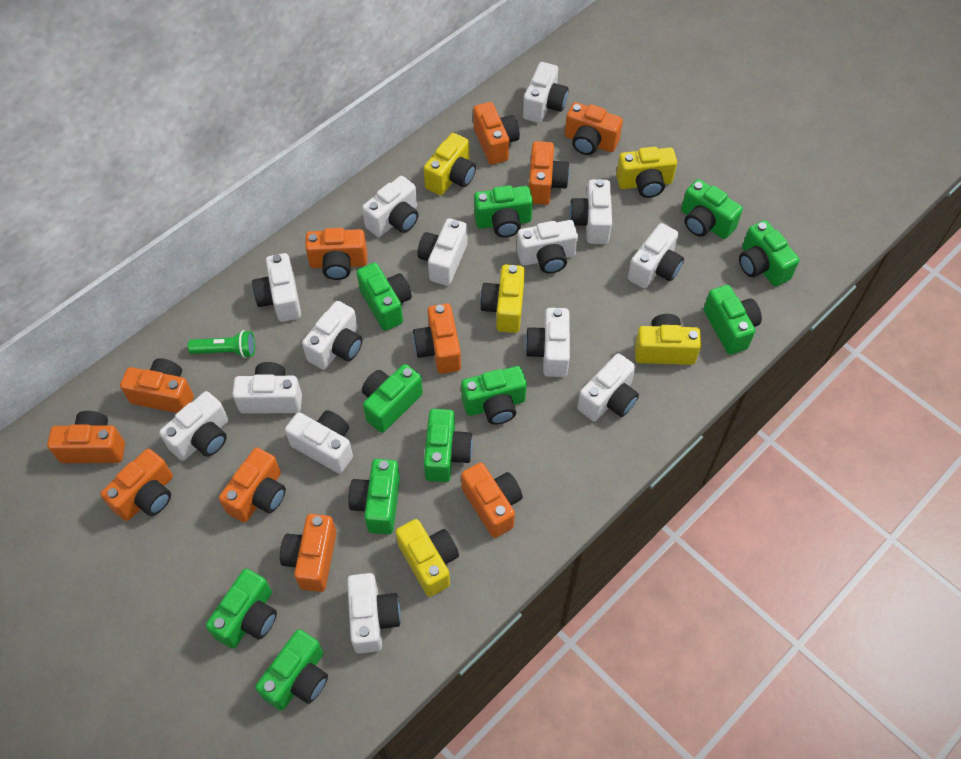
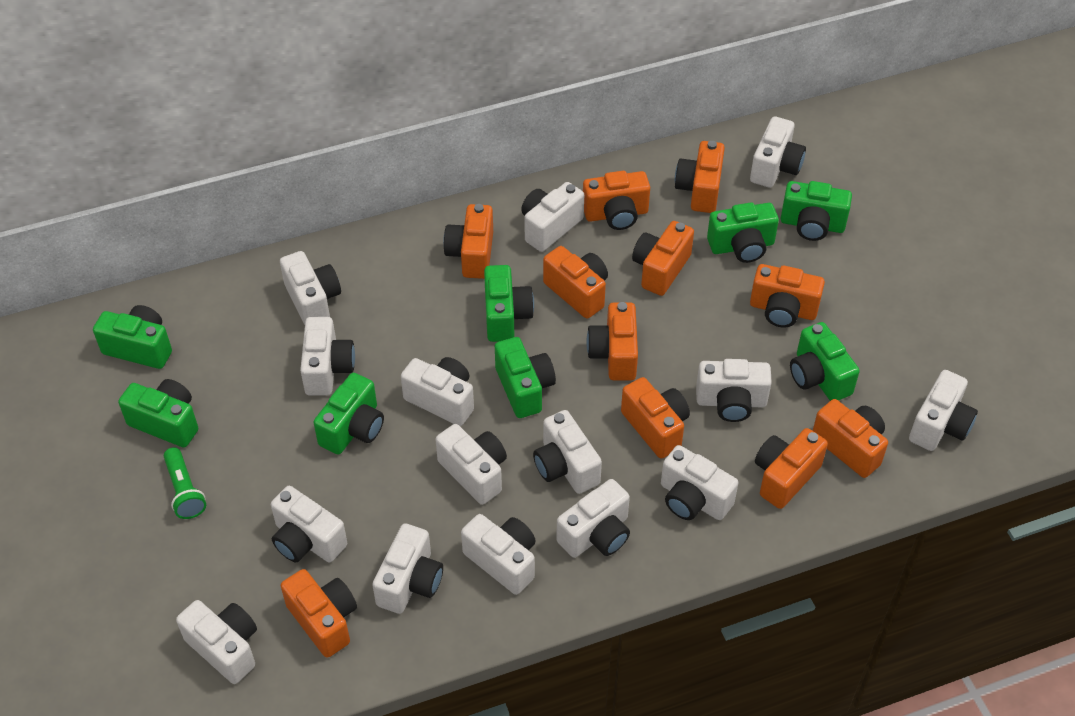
green camera: 11 -> 8
white camera: 14 -> 15
yellow camera: 5 -> 0

